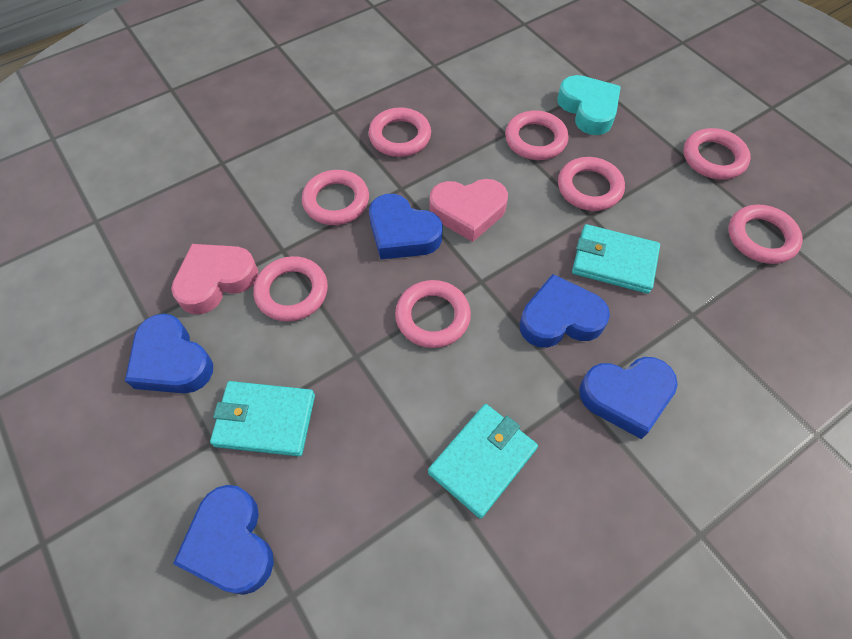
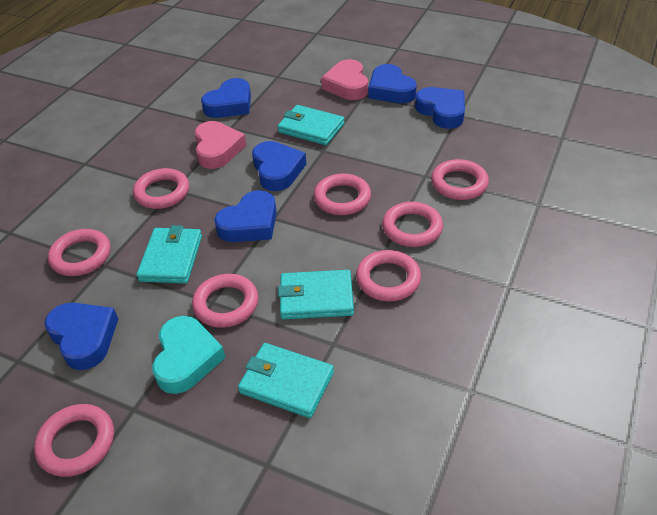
blue heart: 5 -> 6
turquoise wallet: 3 -> 4

